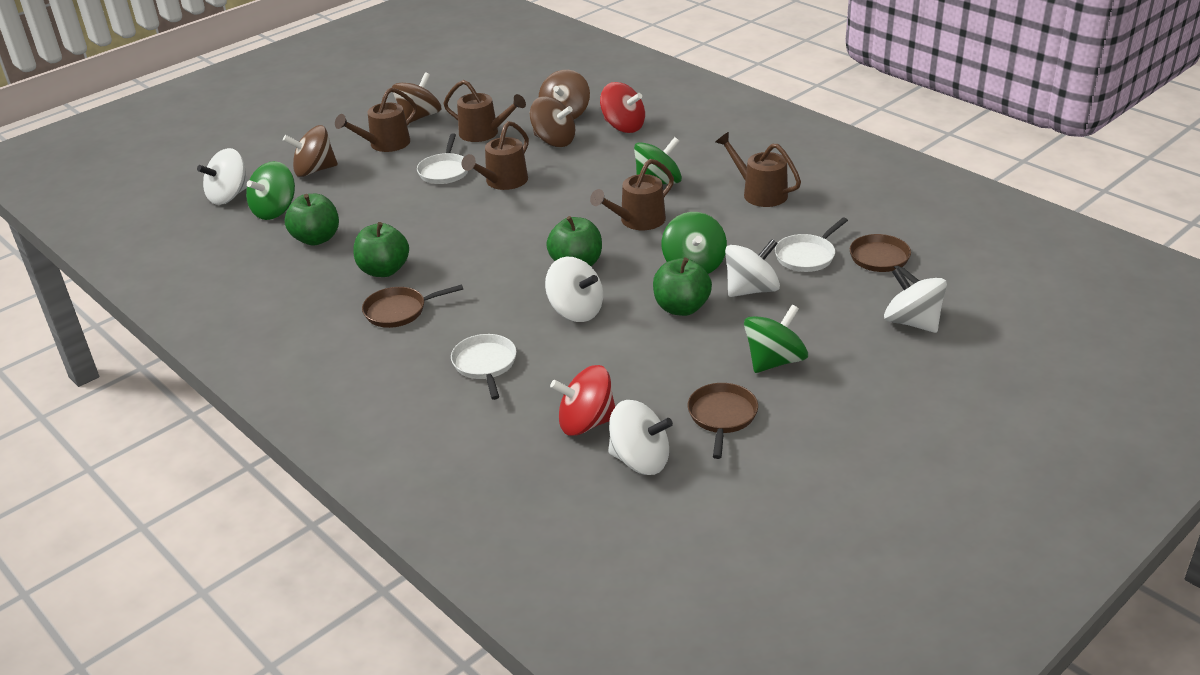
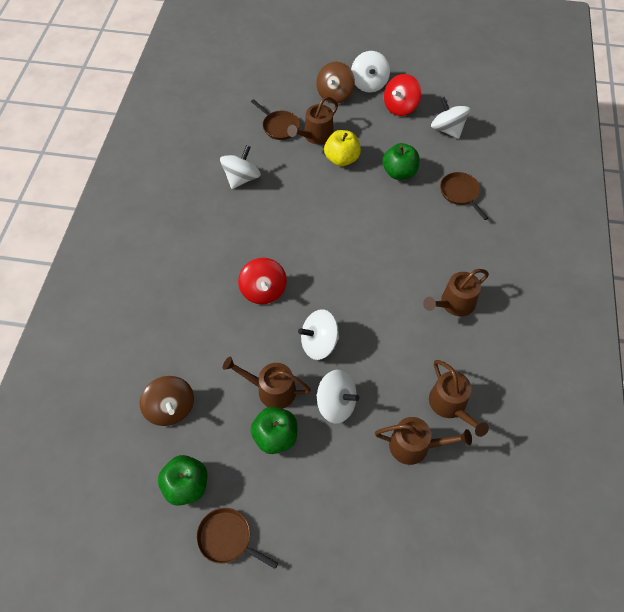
brown spinning top: 4 -> 2
green apple: 4 -> 3
green spinning top: 4 -> 0
white pan: 3 -> 0
yellow apple: 0 -> 1

